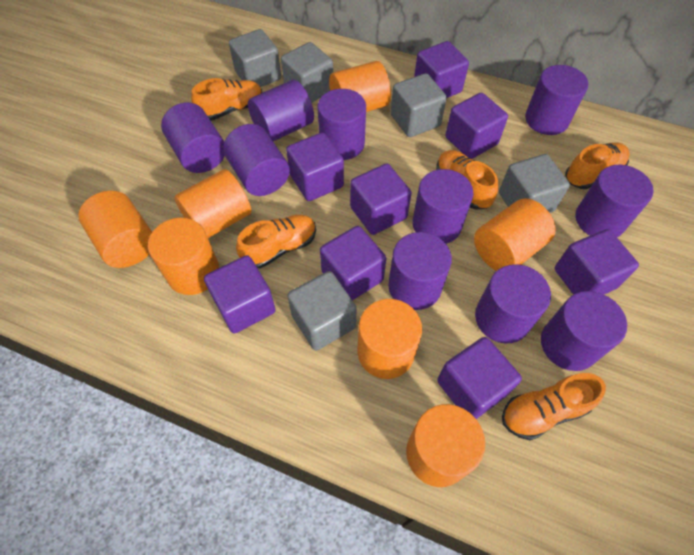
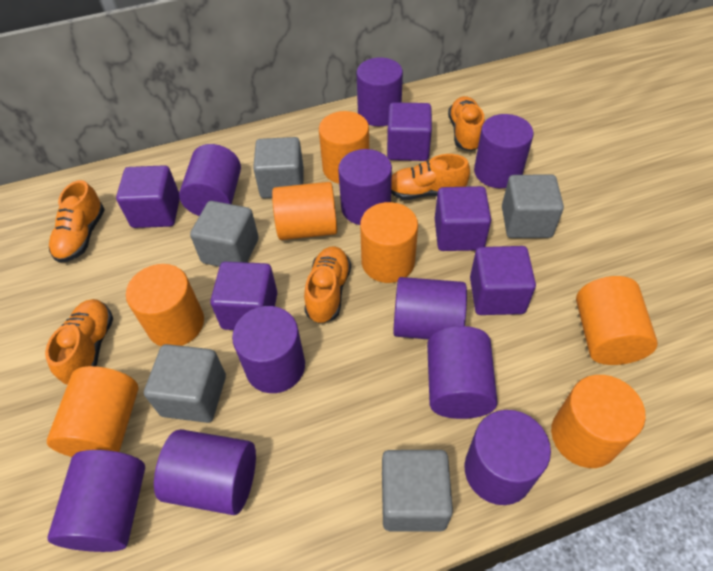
purple cube: 8 -> 5

